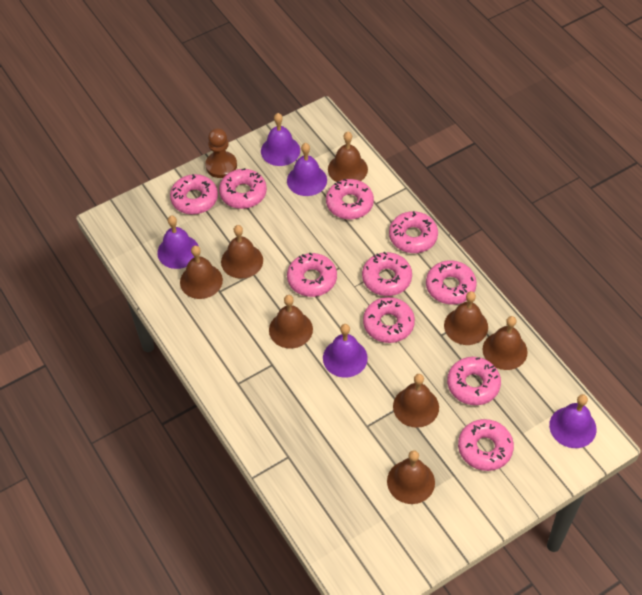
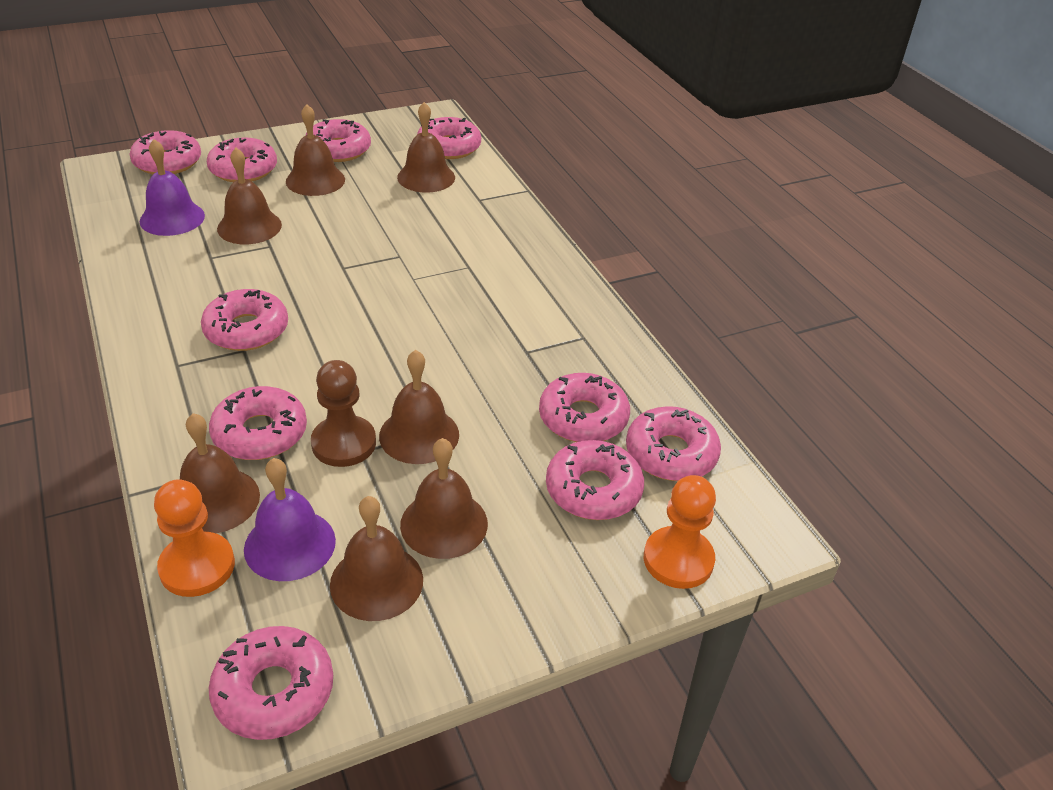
brown bell: 8 -> 7
orange pawn: 0 -> 2
purple bell: 5 -> 2

